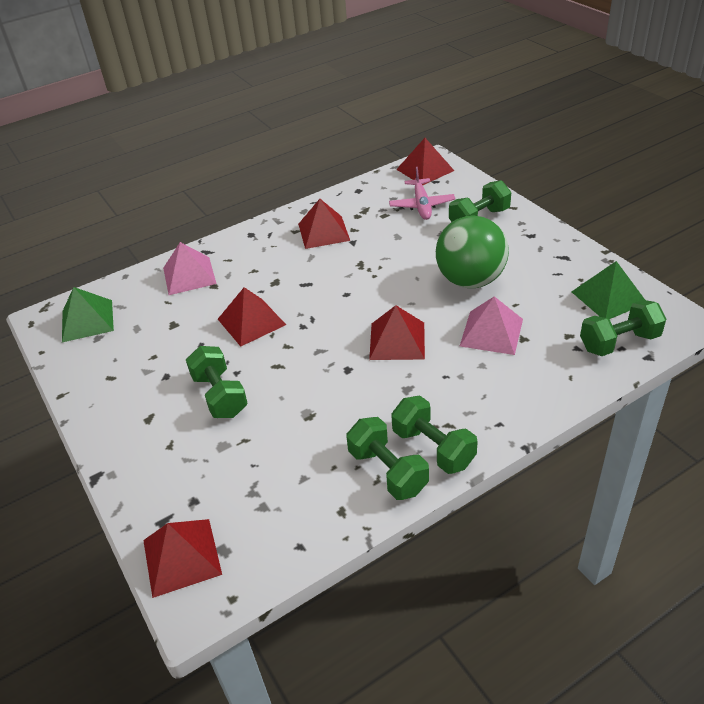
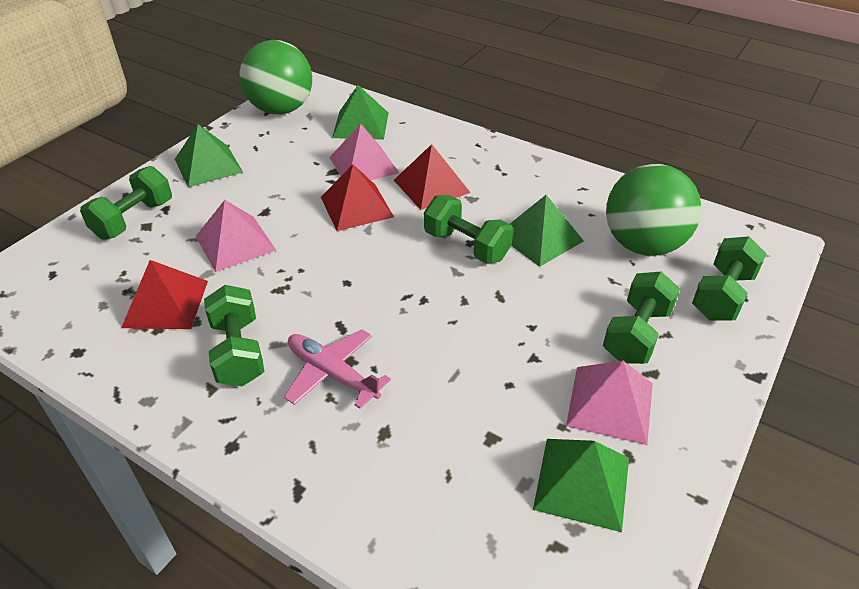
green ball: 1 -> 2
green pyramid: 2 -> 4
pink pyramid: 2 -> 3
red pyramid: 5 -> 3

